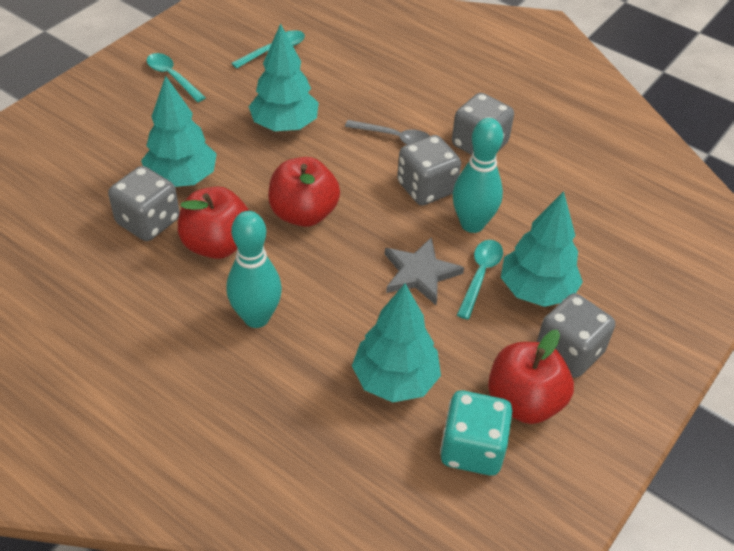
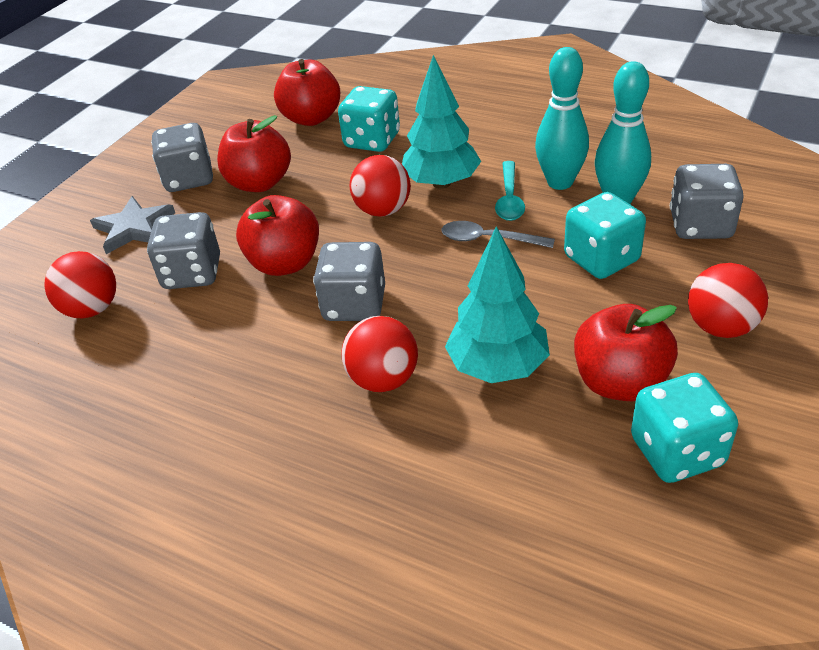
red apple: 3 -> 4
red ball: 0 -> 4
turquoise dice: 1 -> 3
turquoise spoon: 3 -> 1
turquoise tree: 4 -> 2

